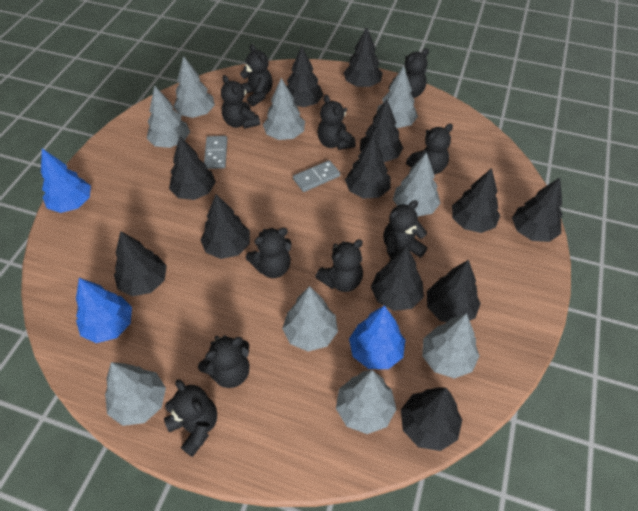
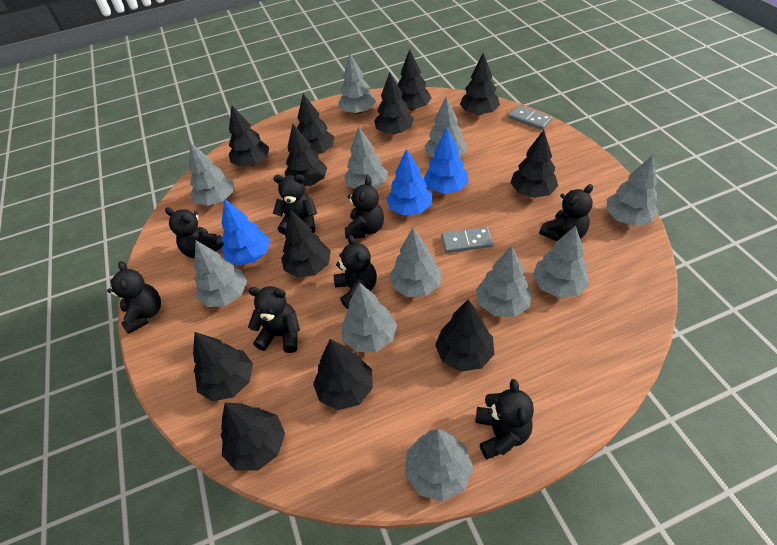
black teddy bear: 10 -> 8
grey tree: 9 -> 11

